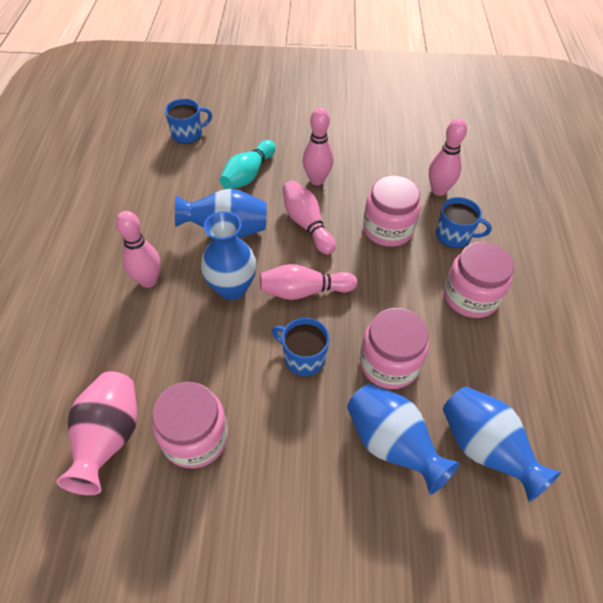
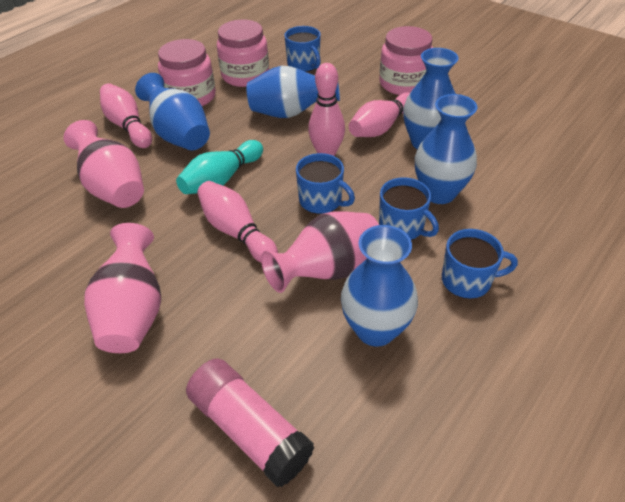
blue mug: 3 -> 4
blue vase: 4 -> 5
pink bowling pin: 5 -> 4
pink glue stick: 0 -> 1
pink jar: 4 -> 3
pink vase: 1 -> 3

